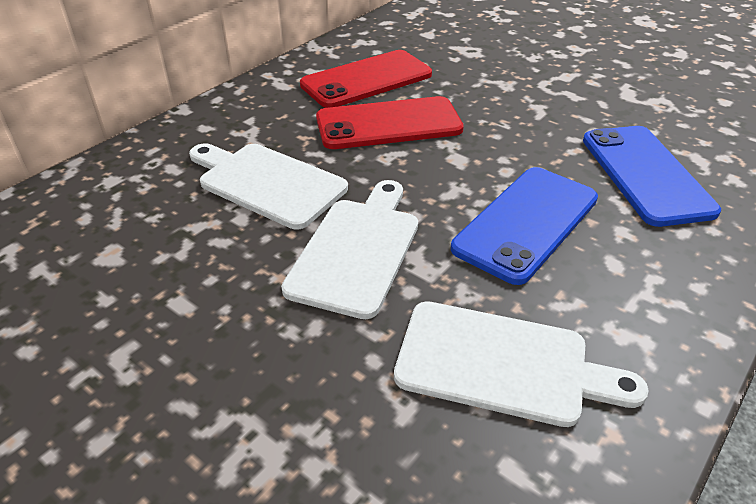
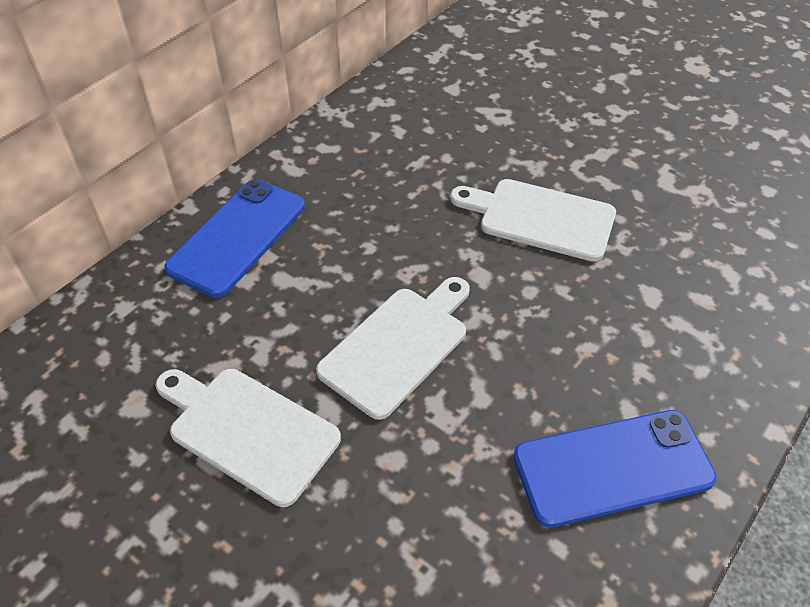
red phone: 2 -> 0

